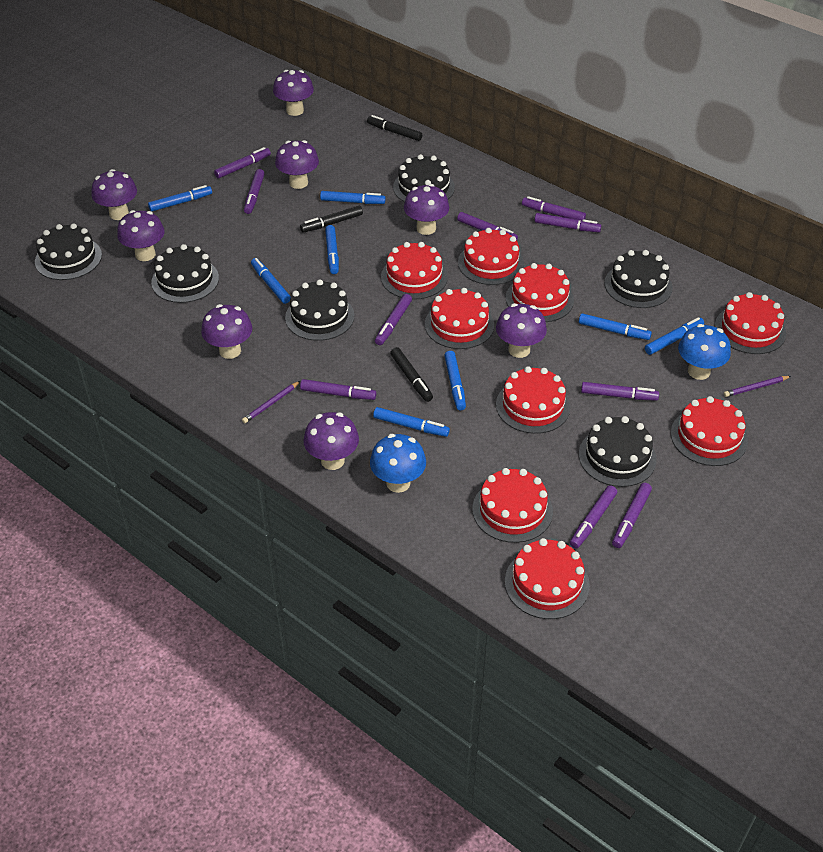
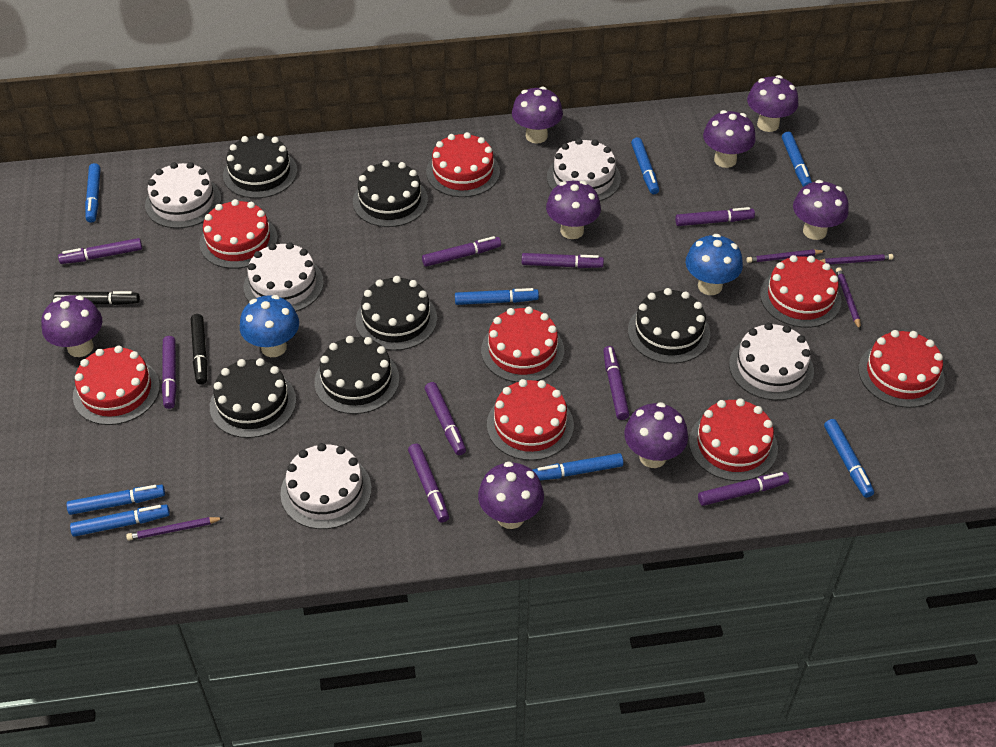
black marker: 3 -> 2
purple marker: 10 -> 9
purple pencil: 2 -> 4
red cake: 9 -> 8
white cake: 0 -> 5

